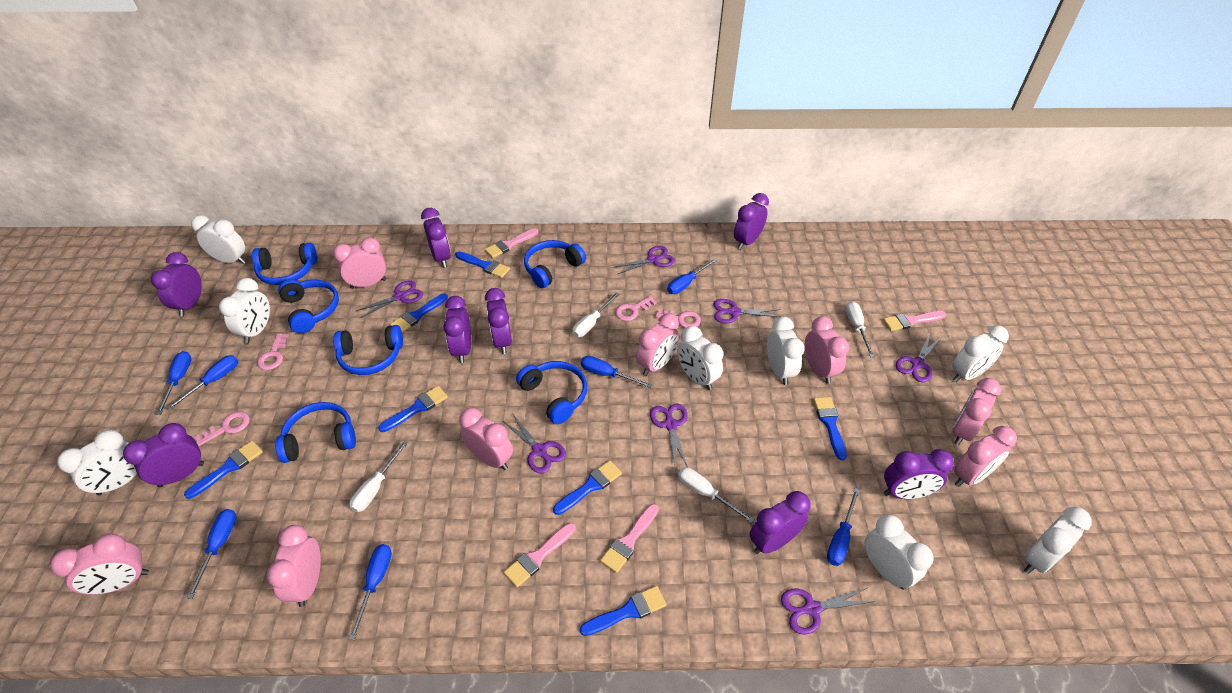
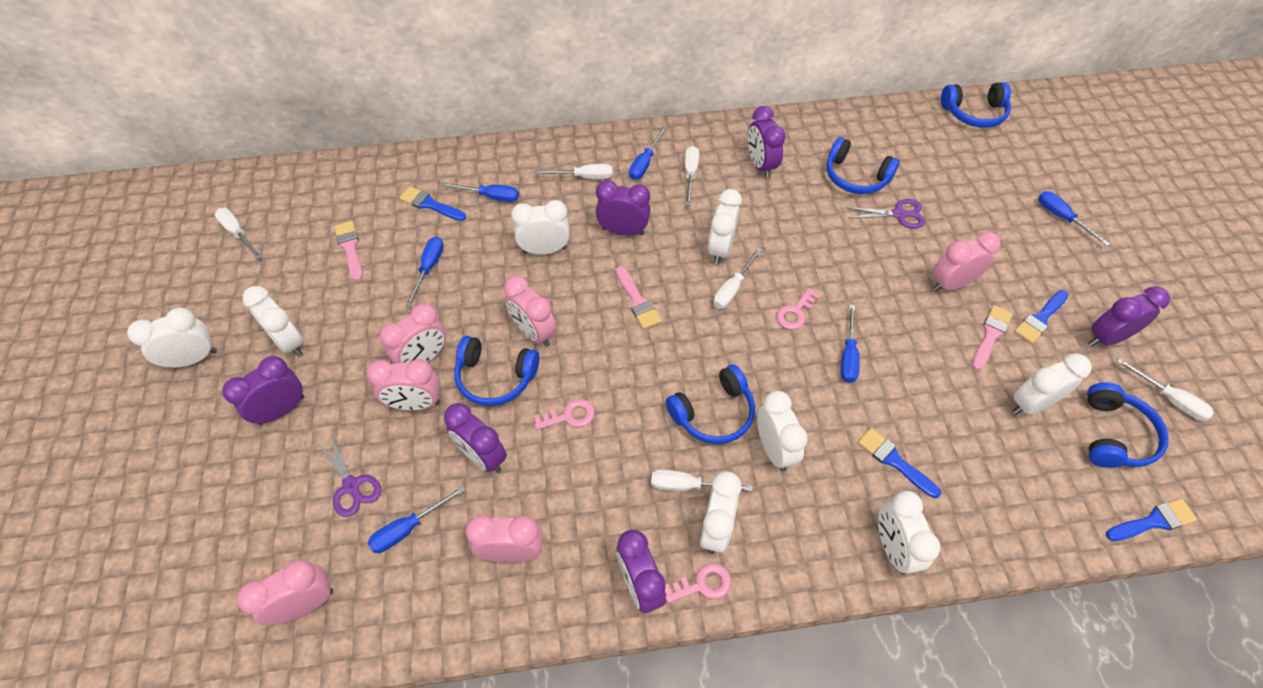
blue brush: 7 -> 4
blue headphones: 6 -> 5
blue screwdriver: 7 -> 6
pink brush: 4 -> 3
pink clock: 8 -> 6
pink key: 4 -> 3
purple clock: 8 -> 6
purple scissors: 7 -> 2
white screwdriver: 4 -> 6

